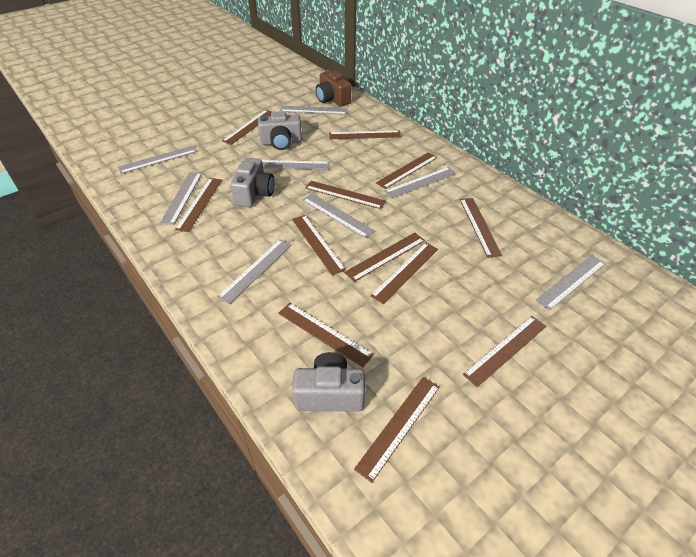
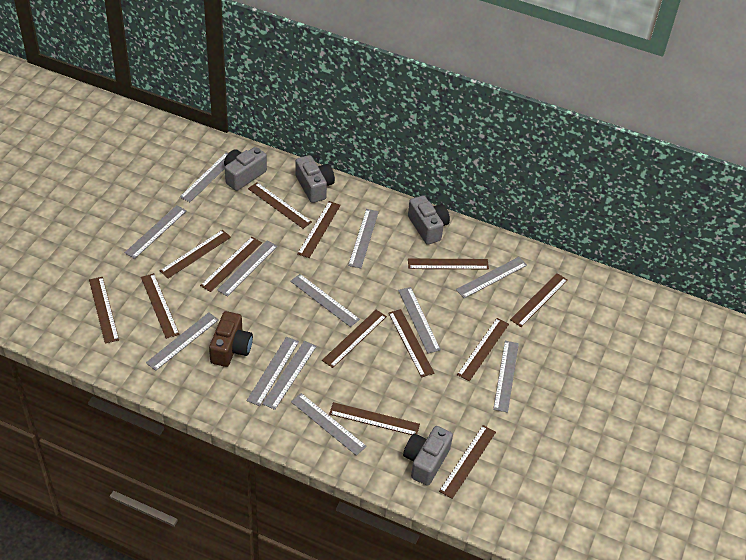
brown ruler: 12 -> 13
grey camera: 3 -> 4
grey ruler: 8 -> 12

